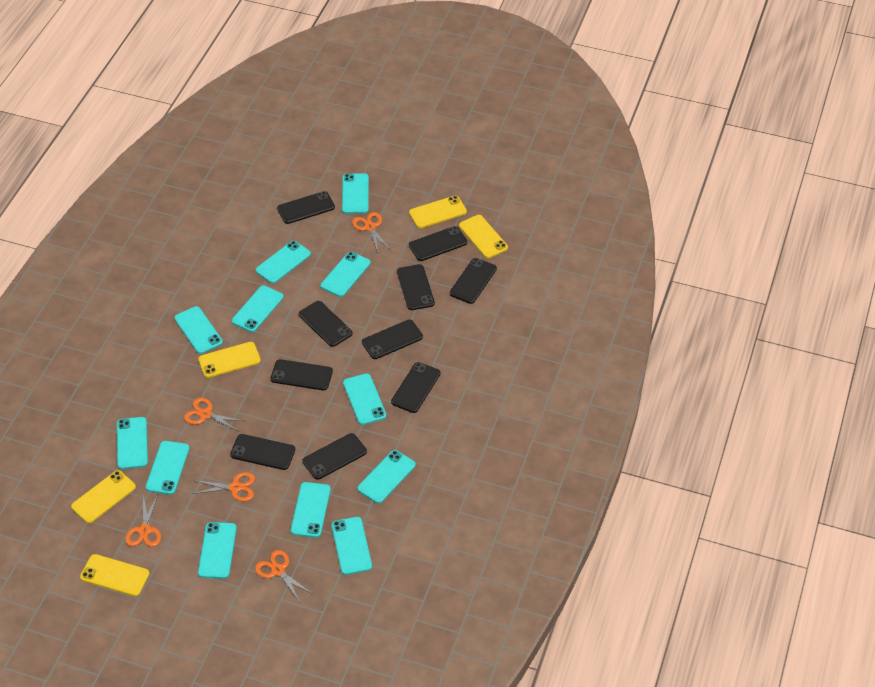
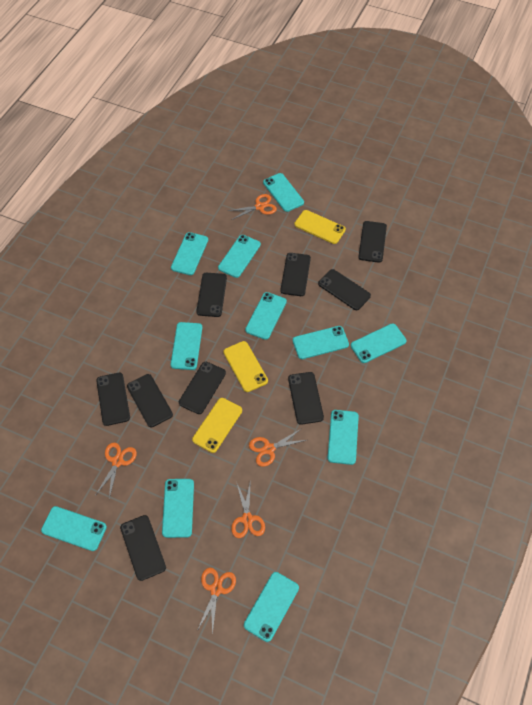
black phone: 10 -> 9
turquoise phone: 12 -> 11
yellow phone: 5 -> 3

